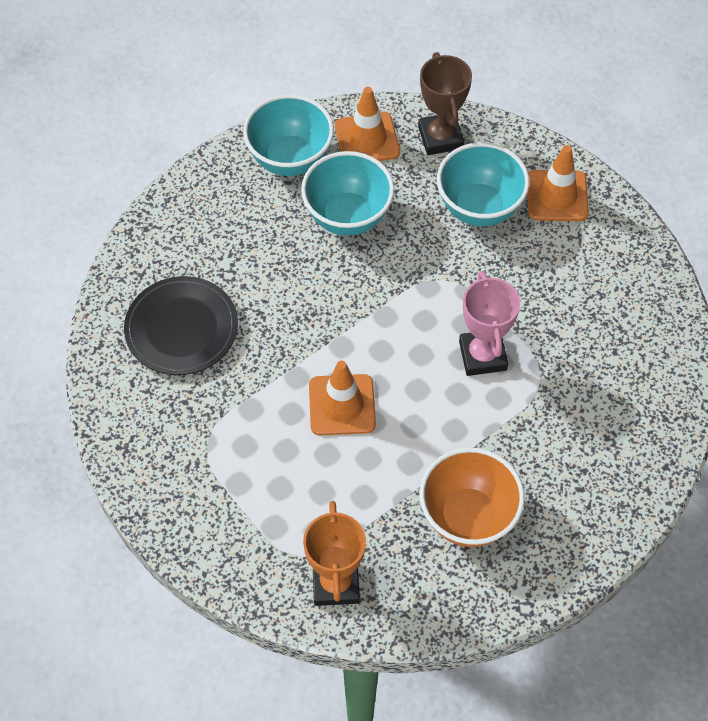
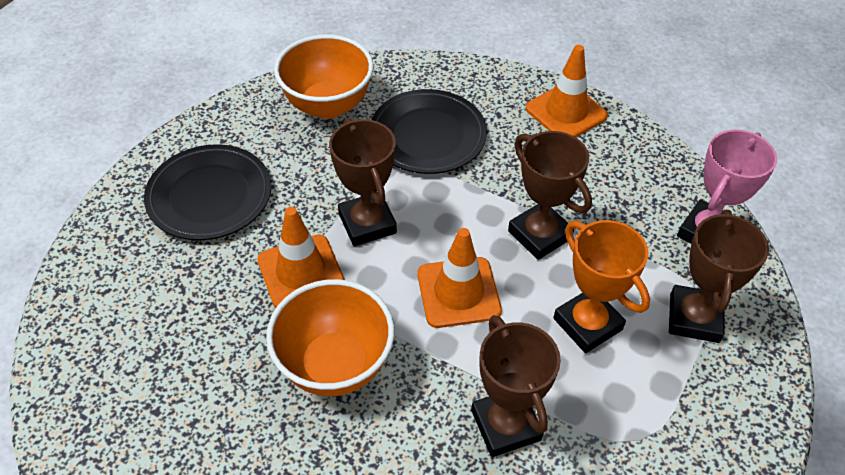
black plate: 1 -> 2
brown trophy: 1 -> 4
orange bowl: 1 -> 2
turquoise bowl: 3 -> 0

